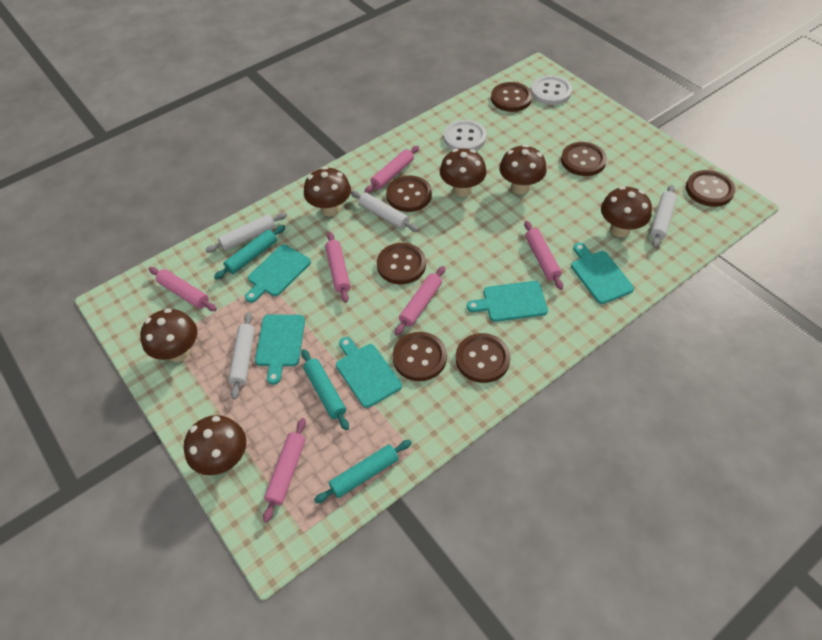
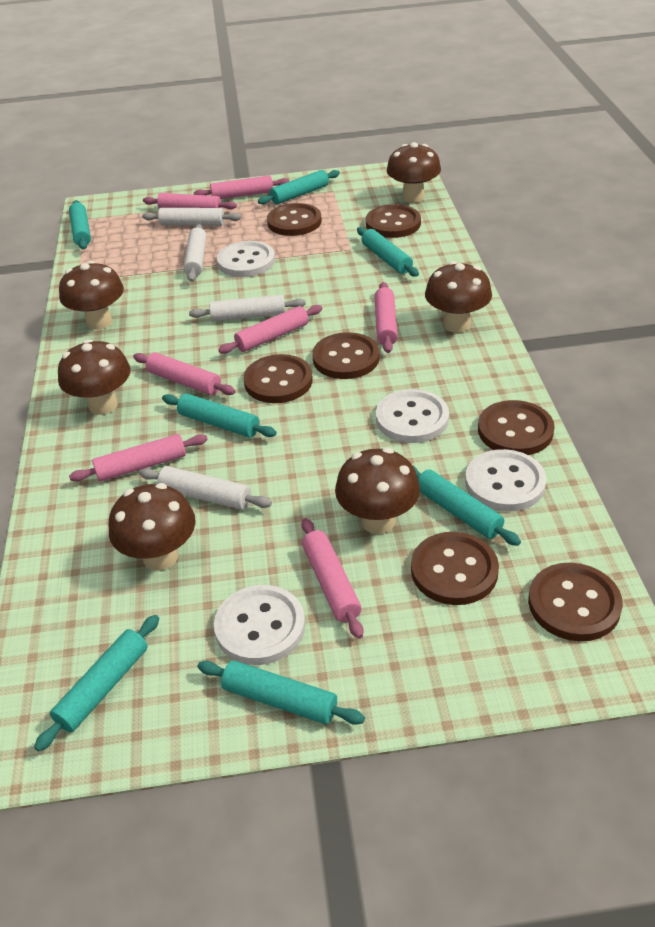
pink rolling pin: 6 -> 7
turquoise cutting board: 5 -> 0
turquoise rolling pin: 3 -> 7
white button: 2 -> 4

